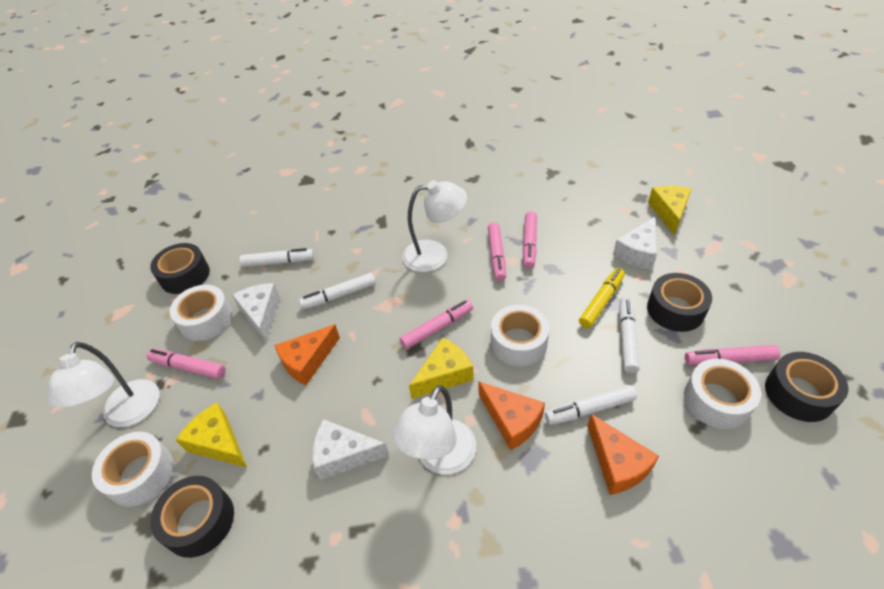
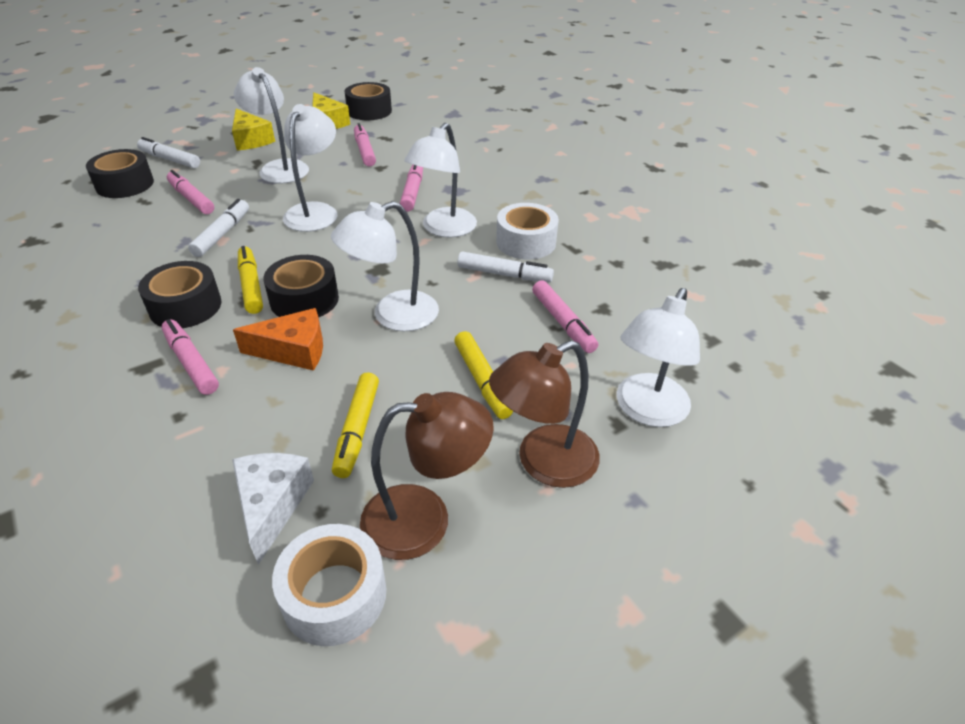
brown lamp: 0 -> 2
orange cheese: 3 -> 1
white cheese: 3 -> 1
white lamp: 3 -> 5
white marker: 4 -> 3
white tape: 4 -> 2
yellow cheese: 3 -> 2
yellow marker: 1 -> 3

